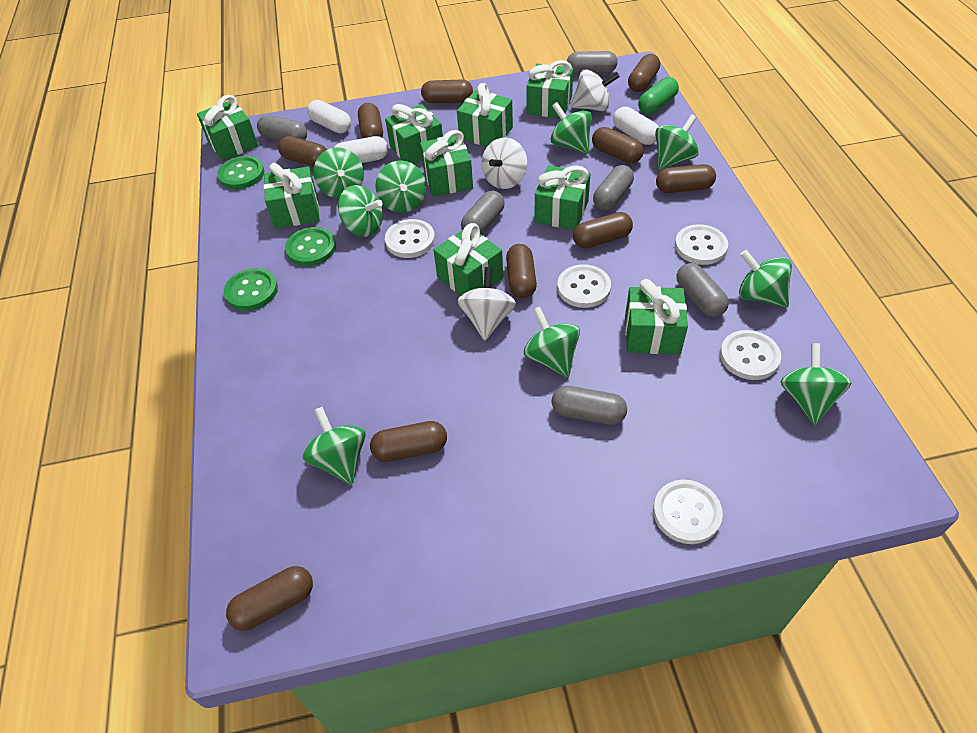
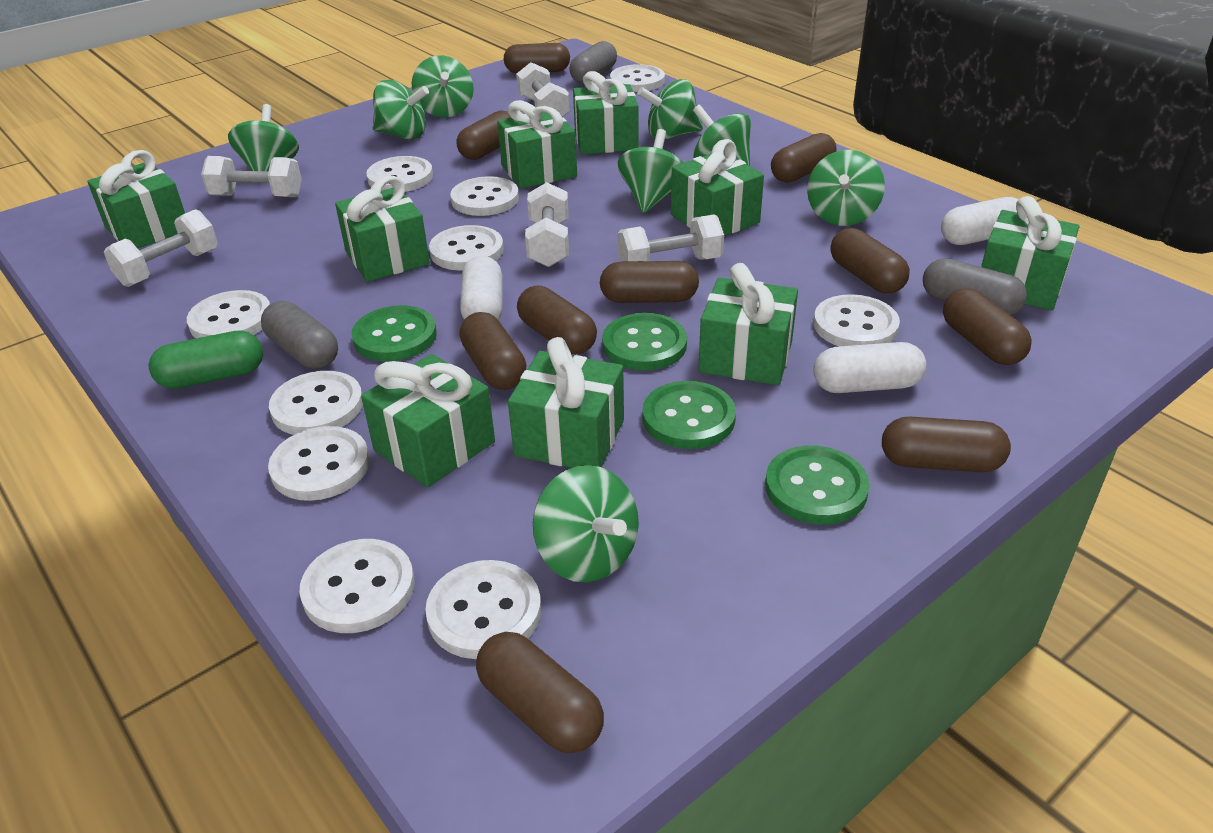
green button: 3 -> 4
green spinning top: 9 -> 8
grey capsule: 6 -> 3
white button: 5 -> 10
white dumbbell: 0 -> 5
white spinning top: 3 -> 0

